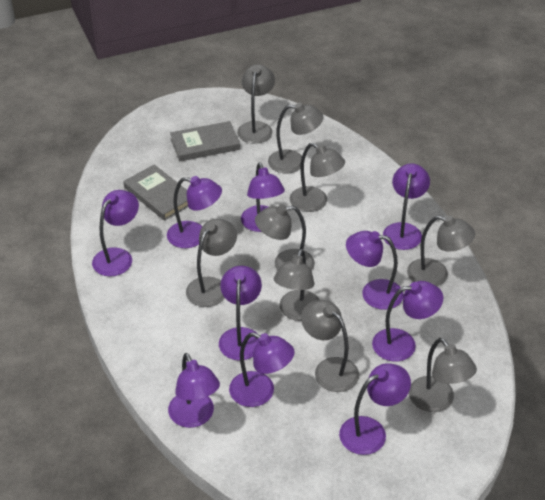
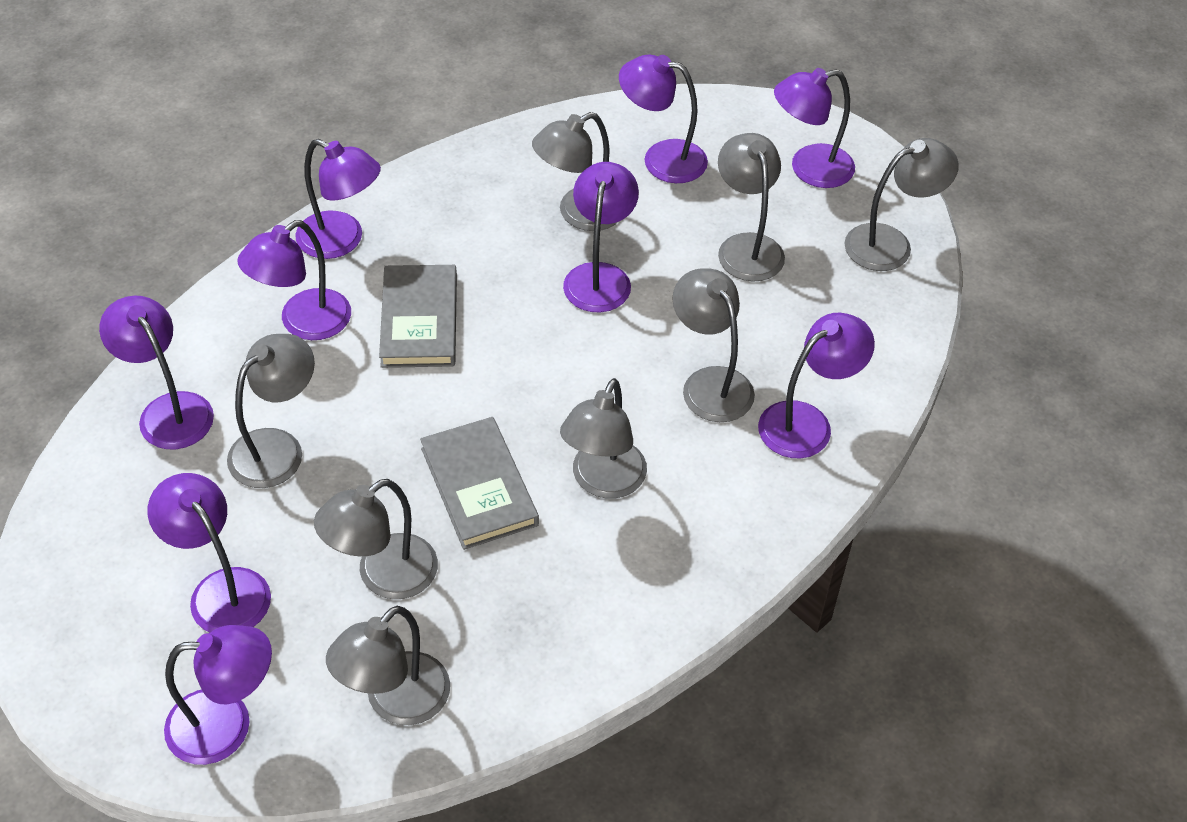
grey lamp: 9 -> 8
purple lamp: 10 -> 9

